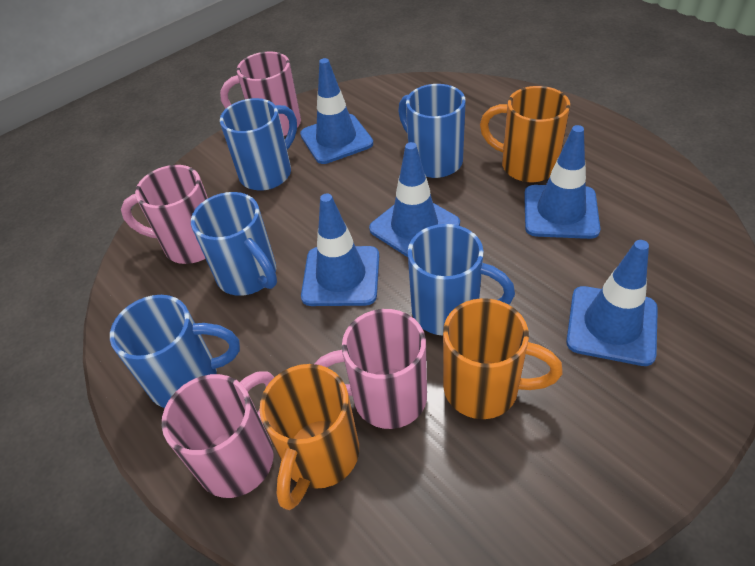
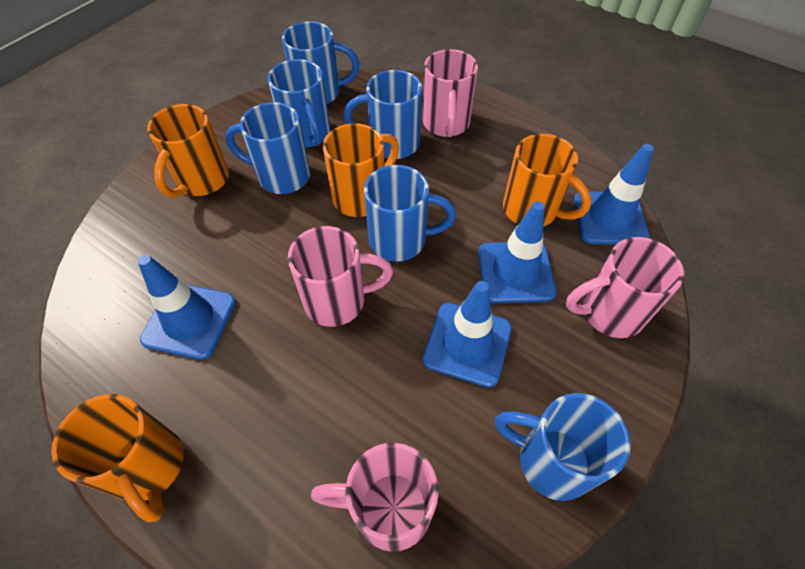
blue mug: 5 -> 6
blue traffic cone: 5 -> 4
orange mug: 3 -> 4

